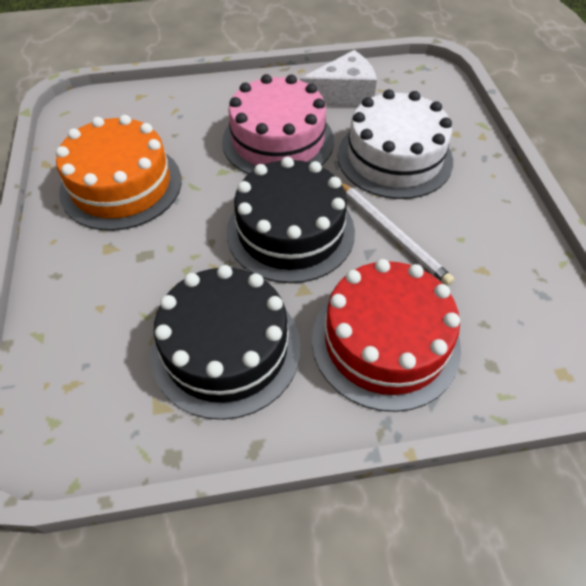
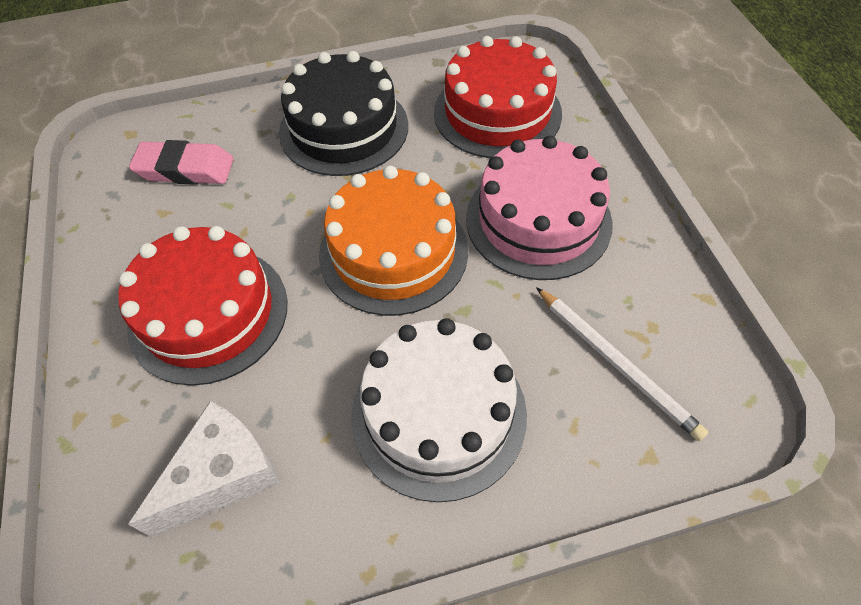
black cake: 2 -> 1
pink eraser: 0 -> 1
red cake: 1 -> 2

